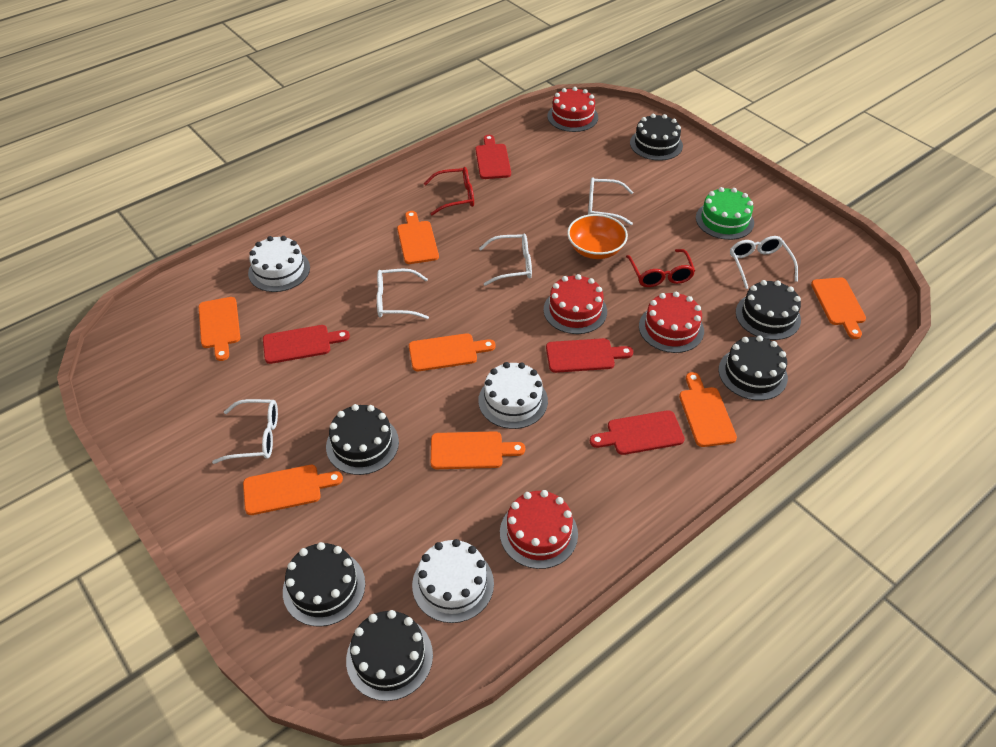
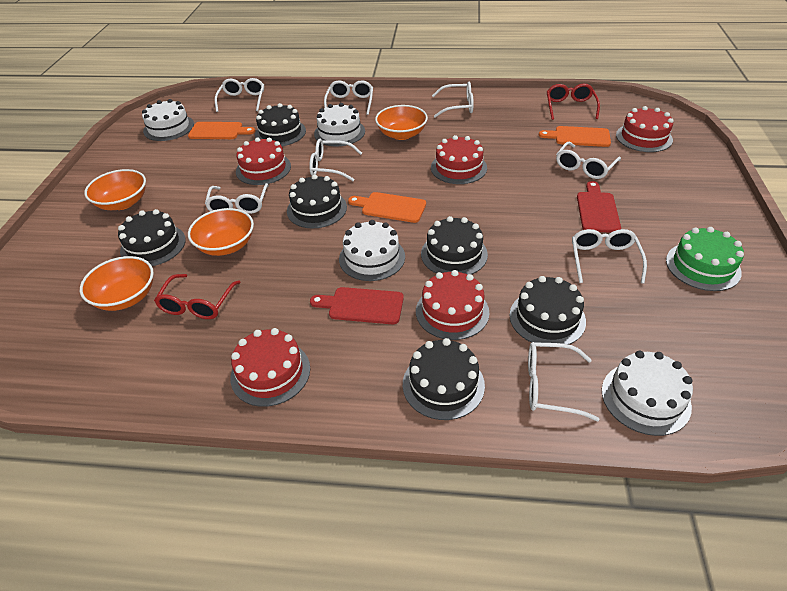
orange bowl: 1 -> 4
orange cutting board: 7 -> 3
red cake: 4 -> 5
red cutting board: 4 -> 2
white cake: 3 -> 4
white glasses: 5 -> 8

